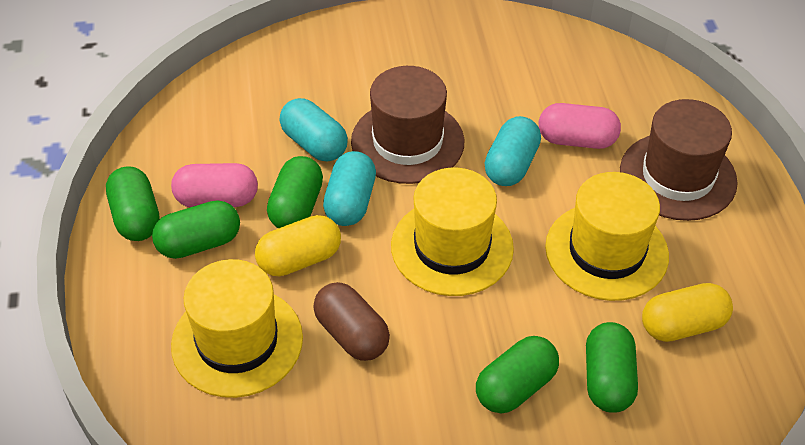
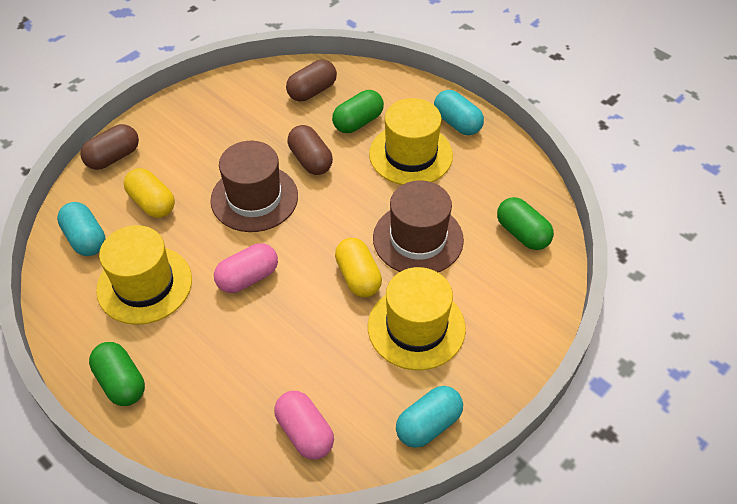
brown capsule: 1 -> 3
green capsule: 5 -> 3

